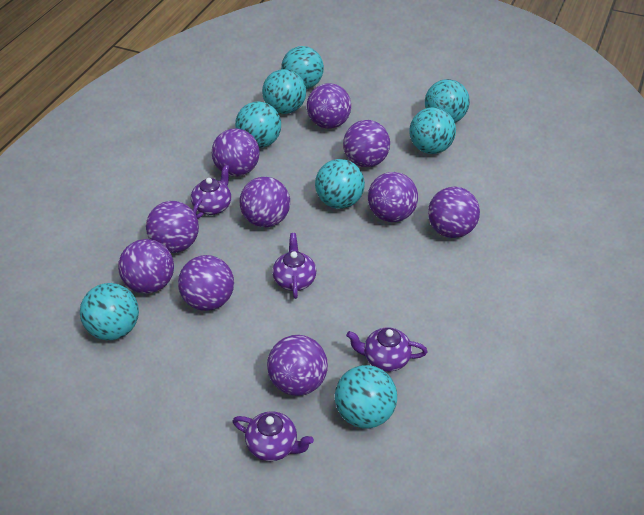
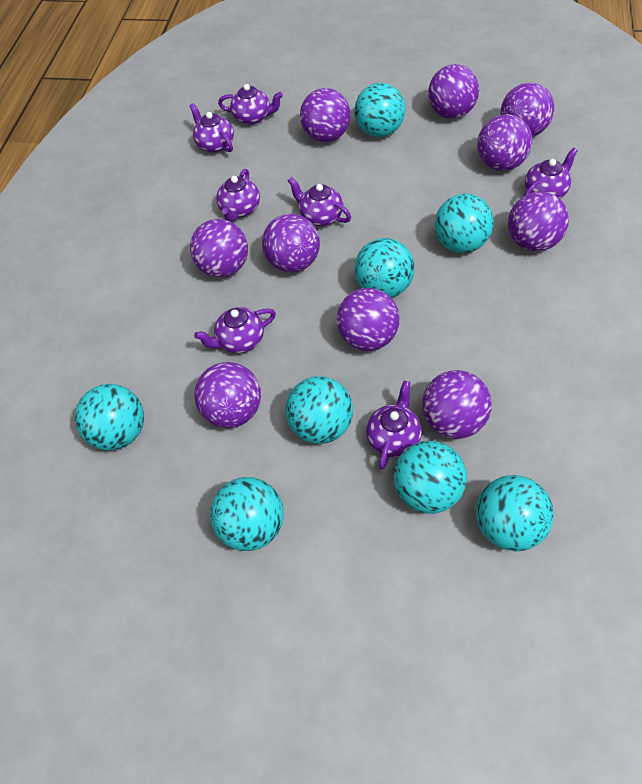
purple teapot: 4 -> 7

